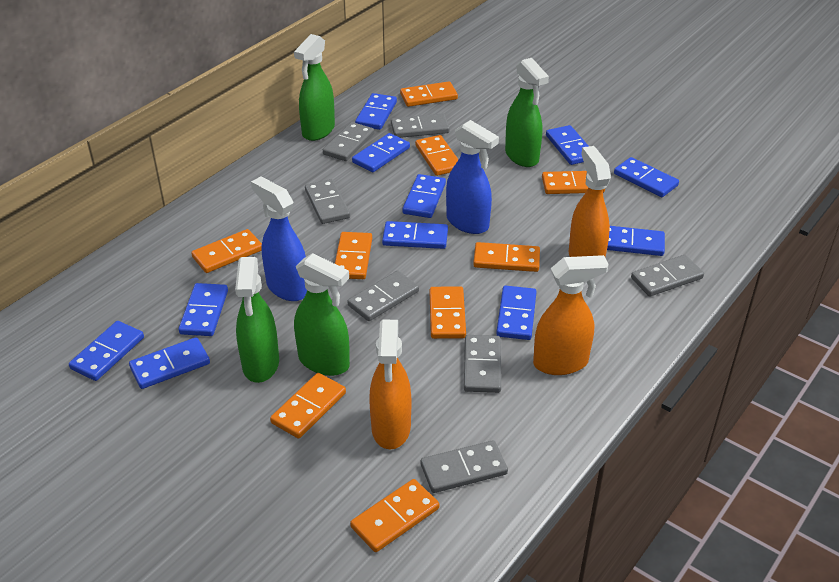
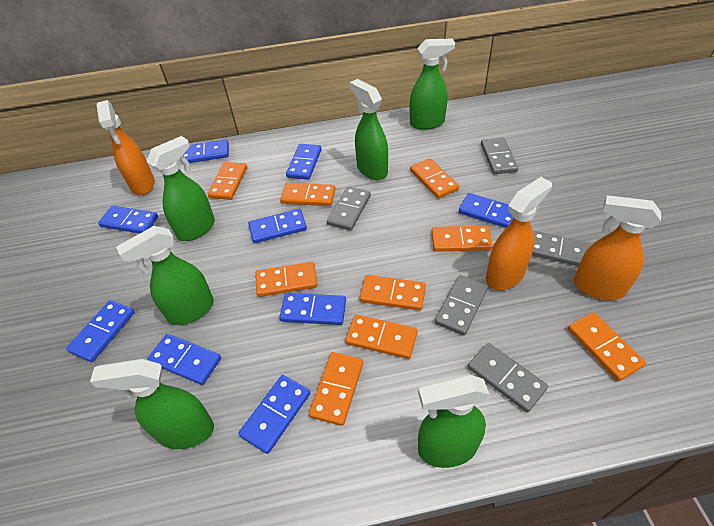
blue domino: 11 -> 9
blue spray bottle: 2 -> 0
green spray bottle: 4 -> 6
grey domino: 7 -> 5

